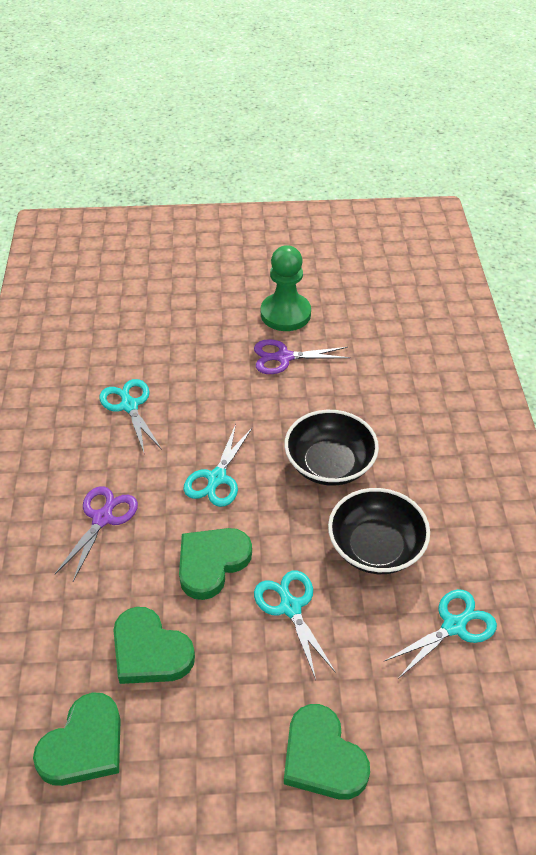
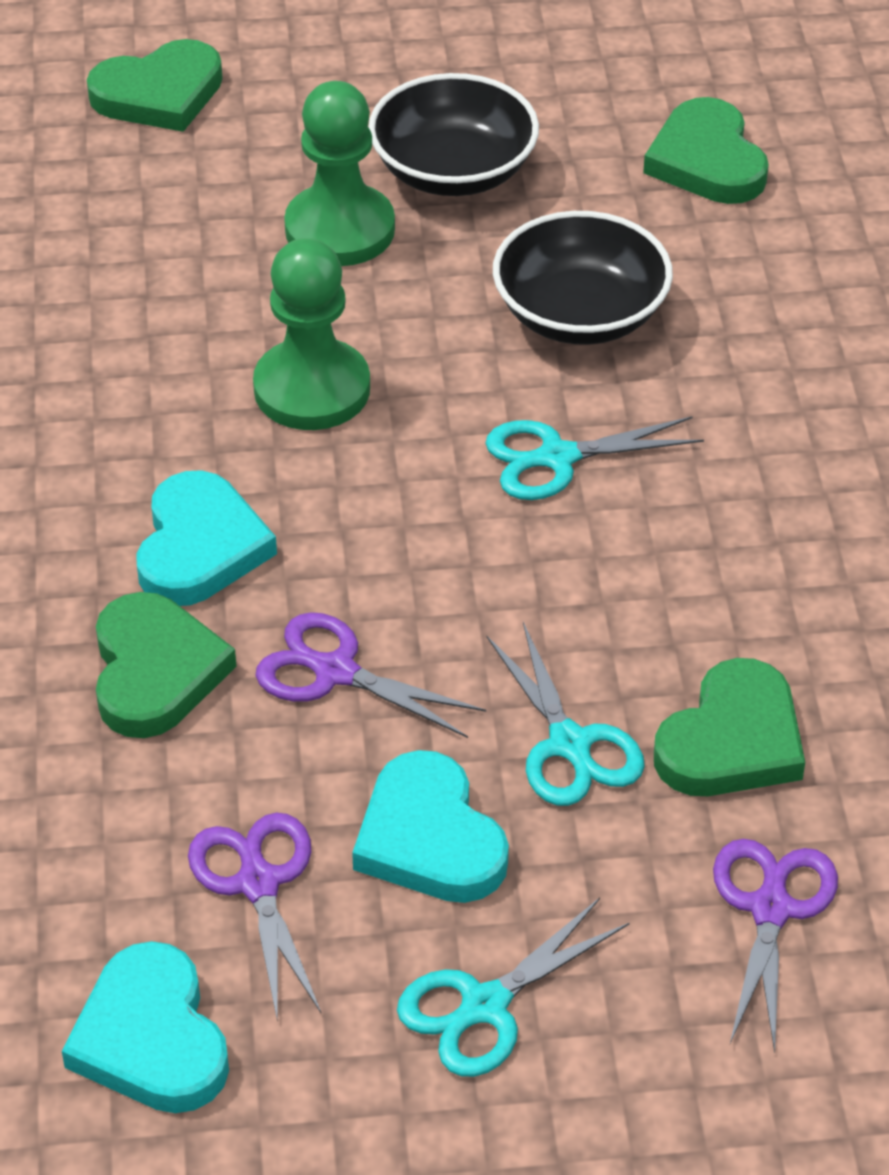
green pawn: 1 -> 2
purple scissors: 2 -> 3
turquoise heart: 0 -> 3
turquoise scissors: 4 -> 3

